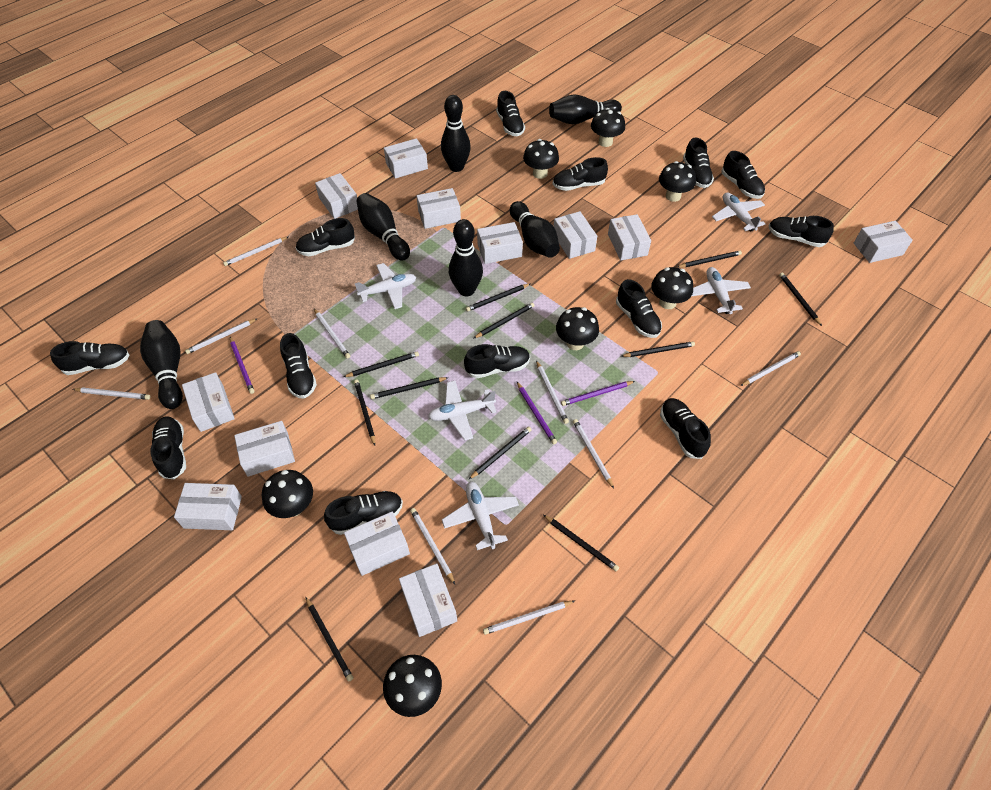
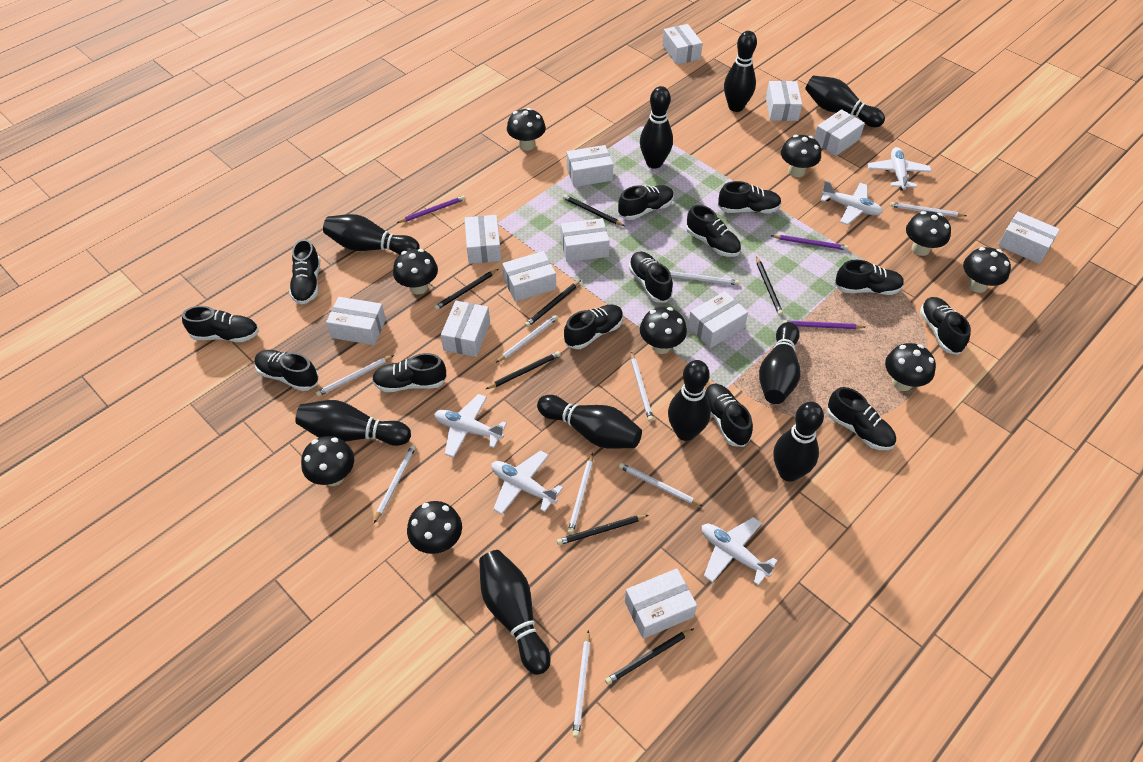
black bowling pin: 6 -> 10
black mushroom: 7 -> 9
black pencil: 11 -> 7

